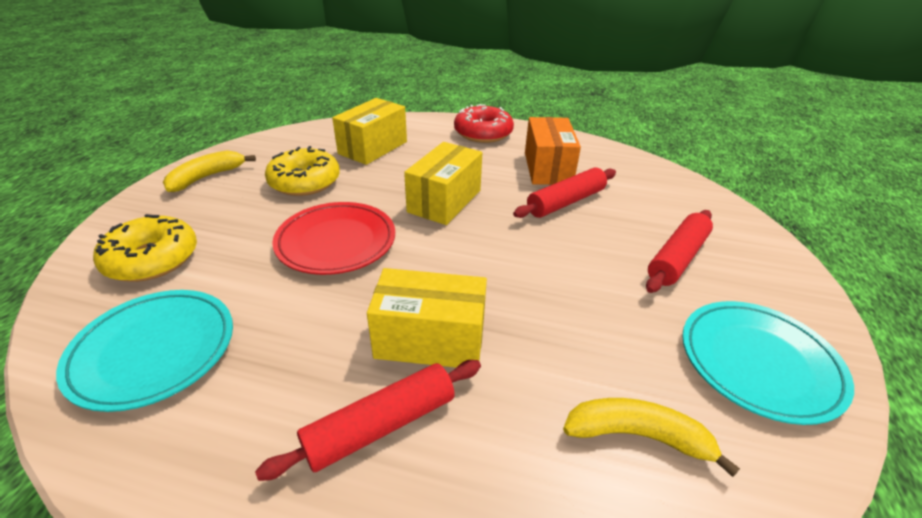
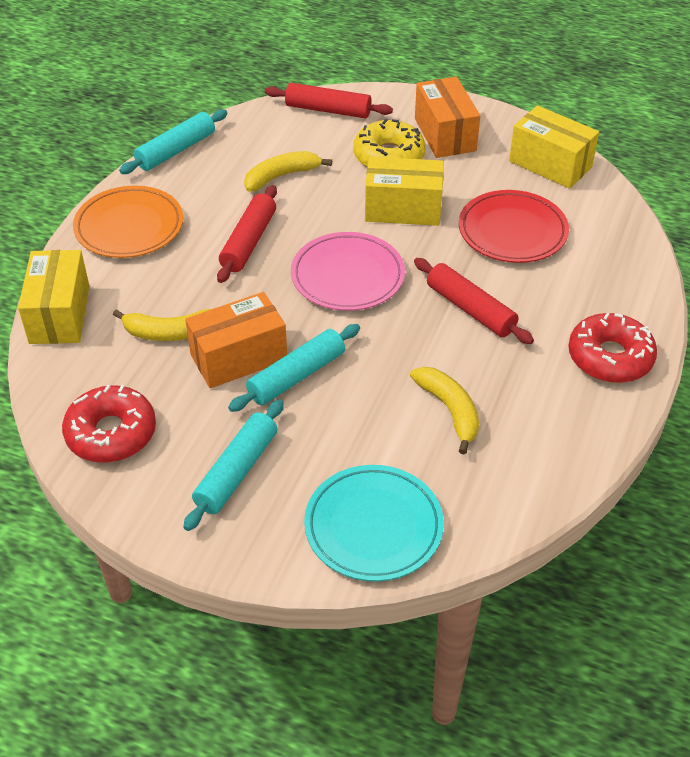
orange box: 1 -> 2
orange plate: 0 -> 1
pink plate: 0 -> 1
red donut: 1 -> 2
turquoise plate: 2 -> 1
turquoise rolling pin: 0 -> 3
yellow banana: 2 -> 3
yellow donut: 2 -> 1

